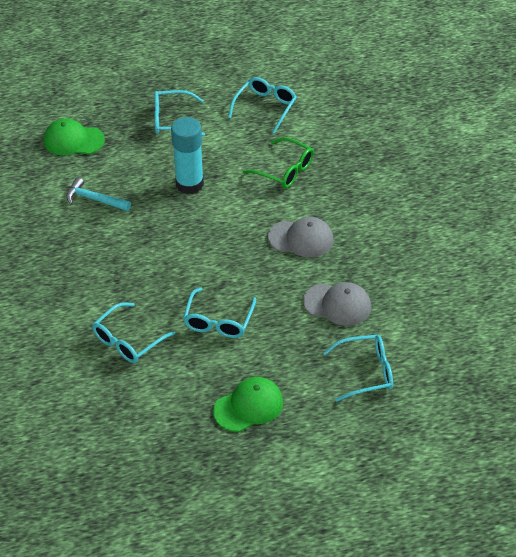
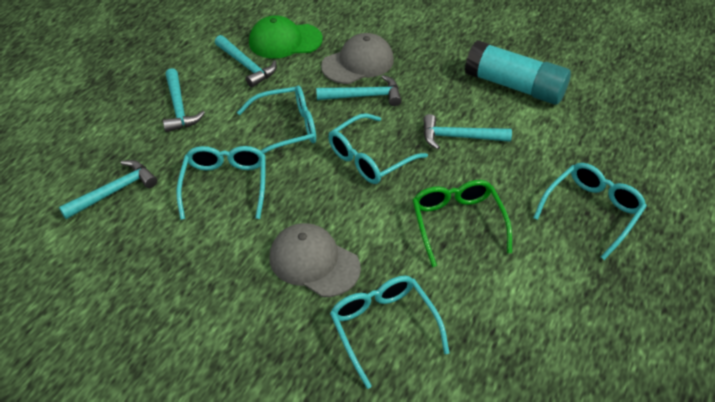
green cap: 2 -> 1
turquoise hammer: 1 -> 5

